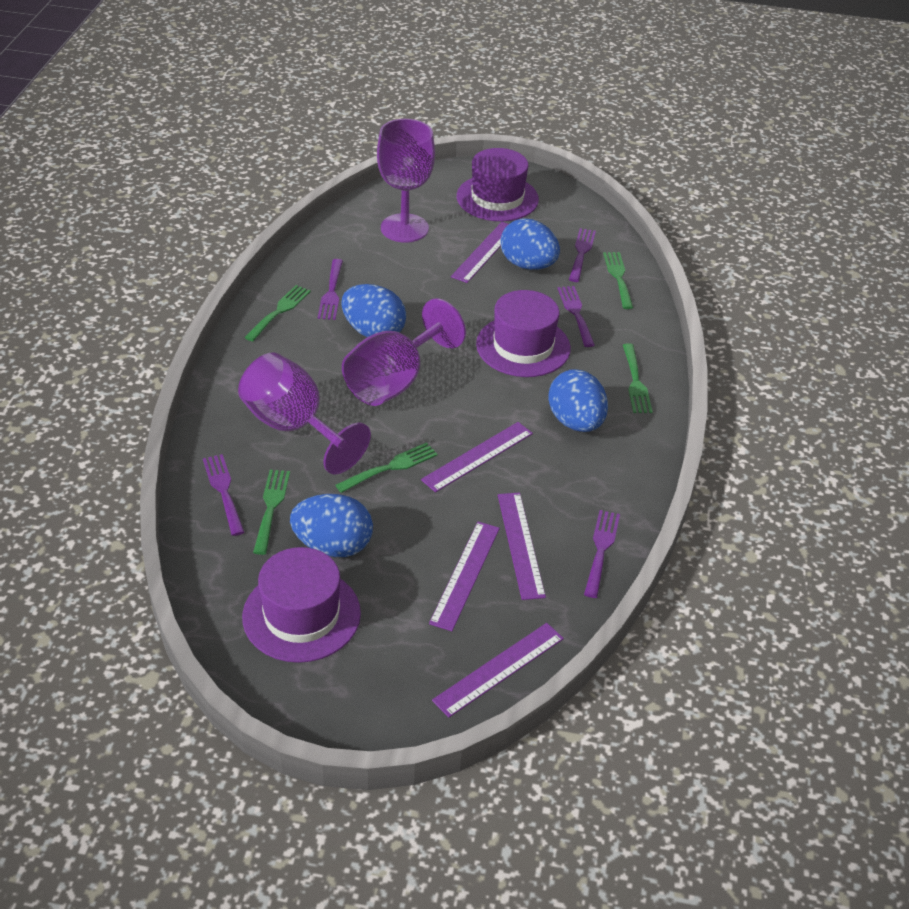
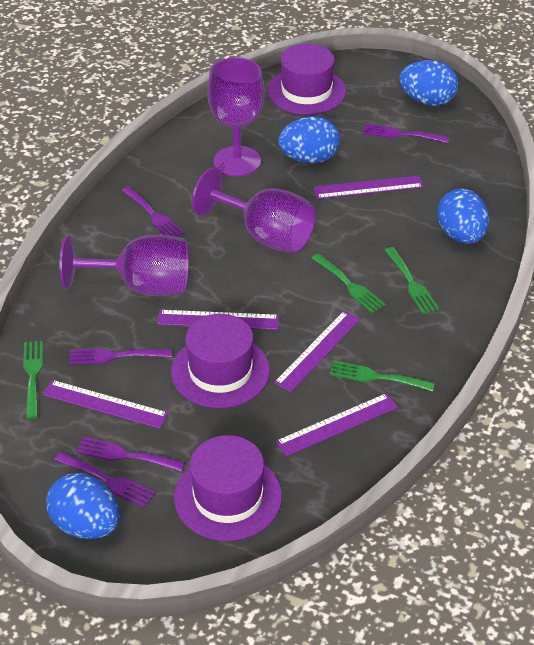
green fork: 5 -> 4

